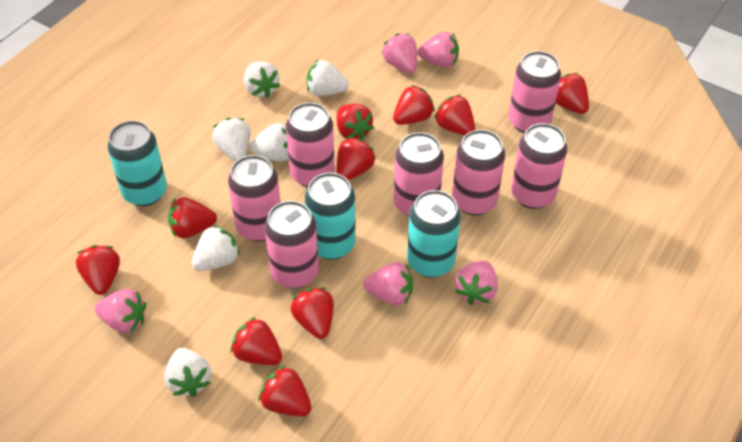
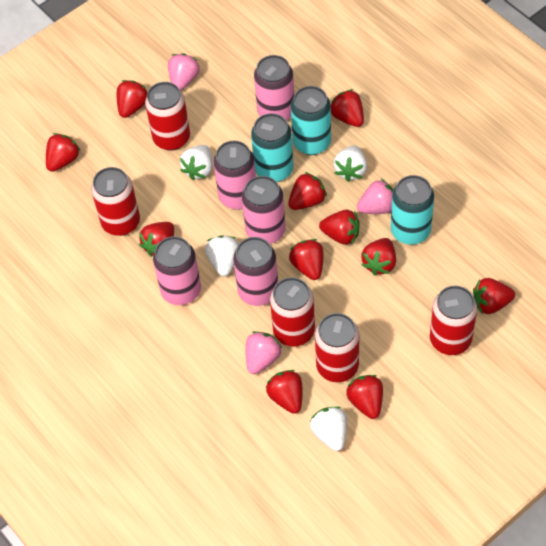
pink can: 7 -> 5
pink strawberry: 5 -> 3
red can: 0 -> 5
red strawberry: 10 -> 11
white strawberry: 6 -> 4

